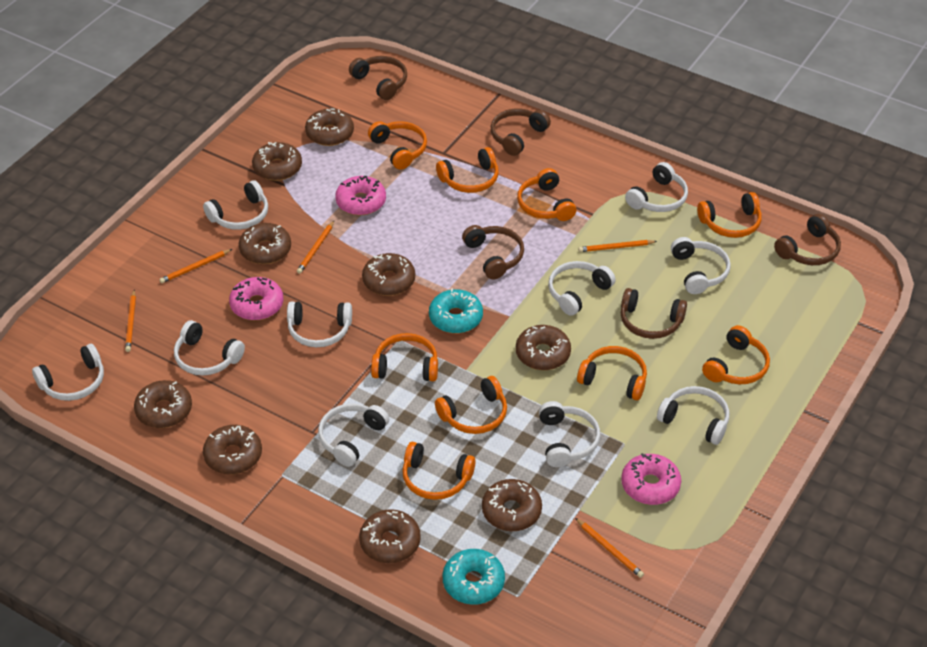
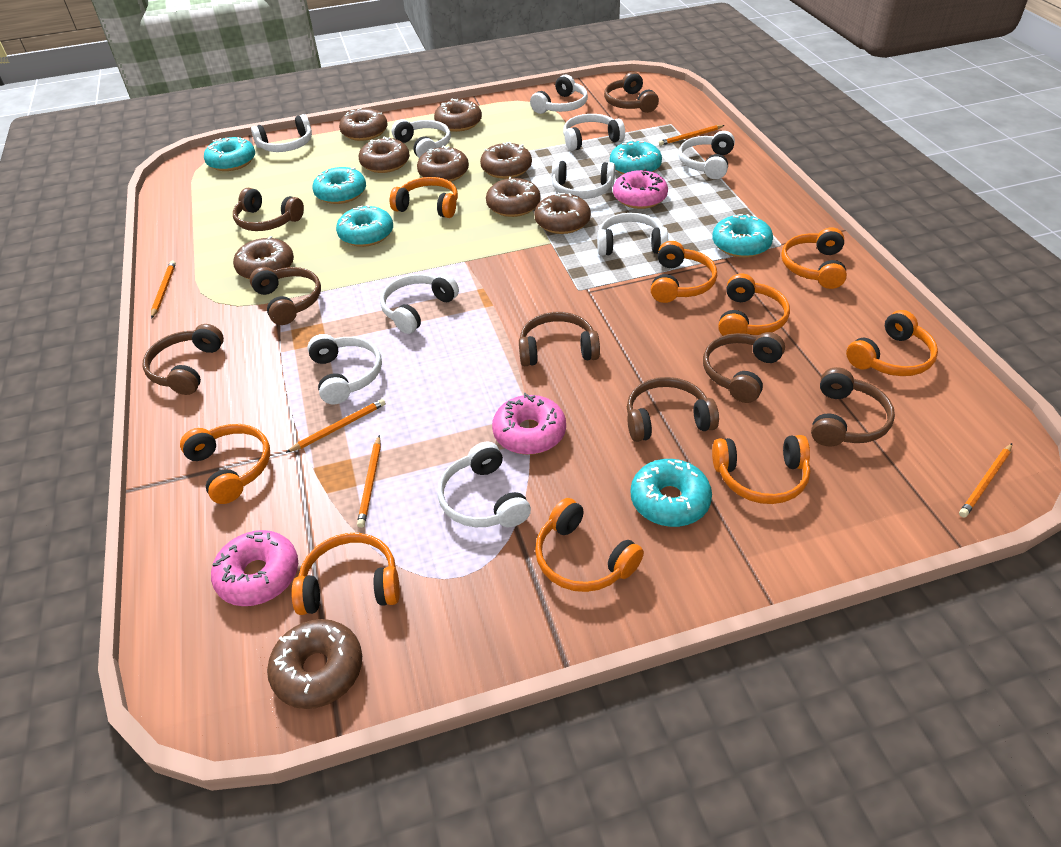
brown headphones: 5 -> 8
turquoise donut: 2 -> 6

